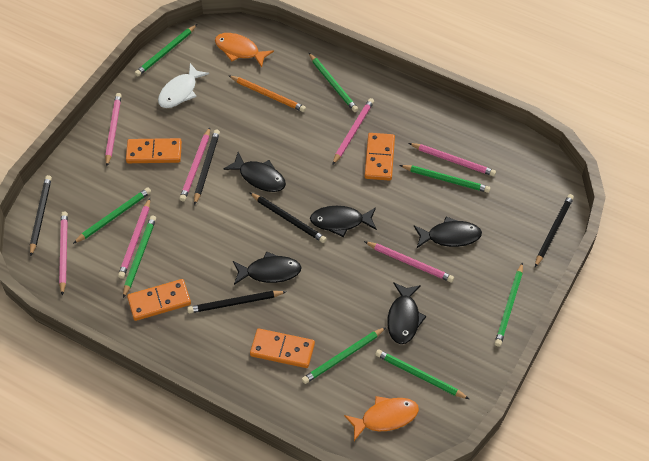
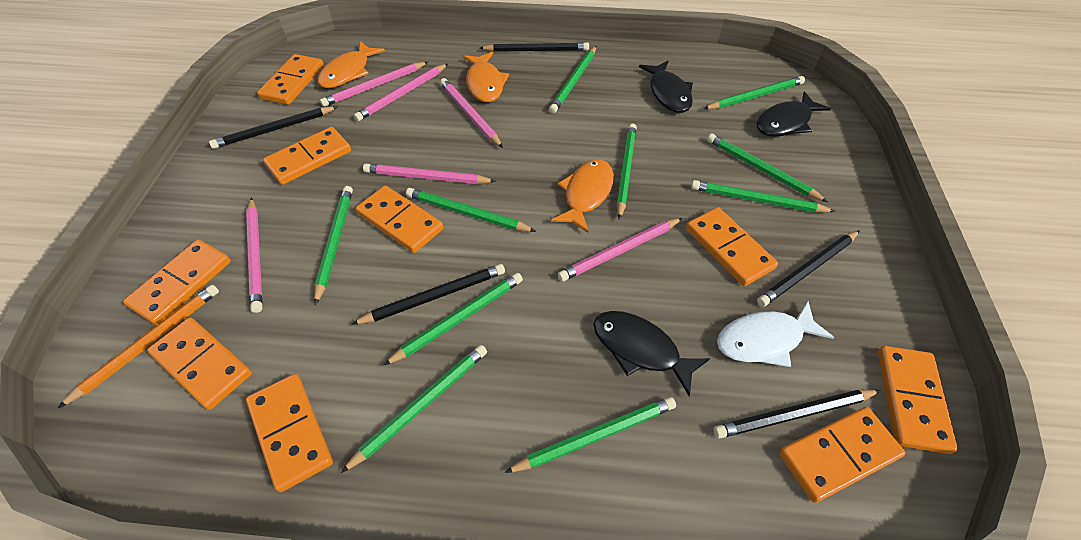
black fish: 5 -> 3
green pencil: 8 -> 10
orange domino: 4 -> 9
orange fish: 2 -> 3
pink pencil: 7 -> 6

